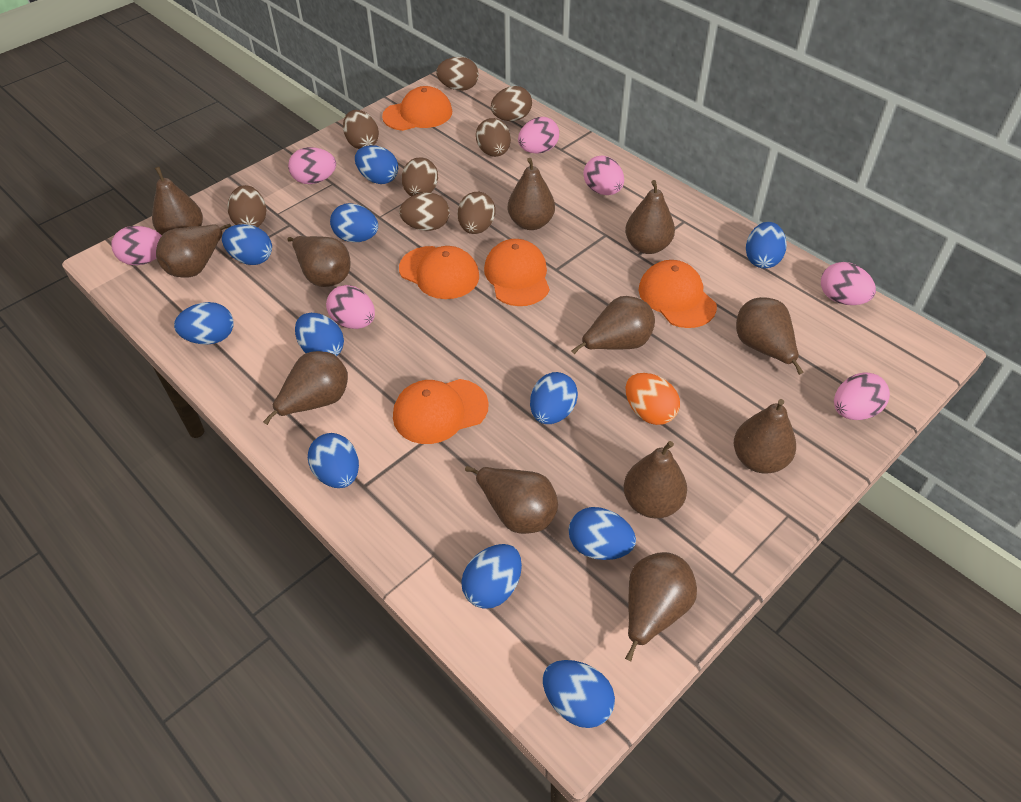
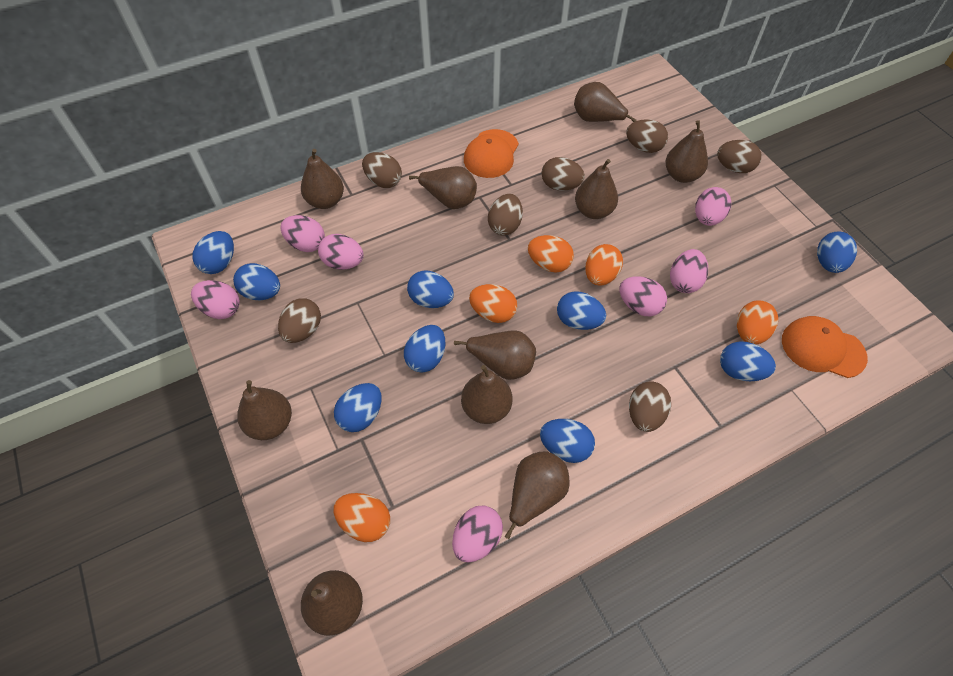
blue egg: 11 -> 9
brown egg: 8 -> 7
brown pear: 12 -> 10
orange cap: 5 -> 2
orange egg: 1 -> 5

